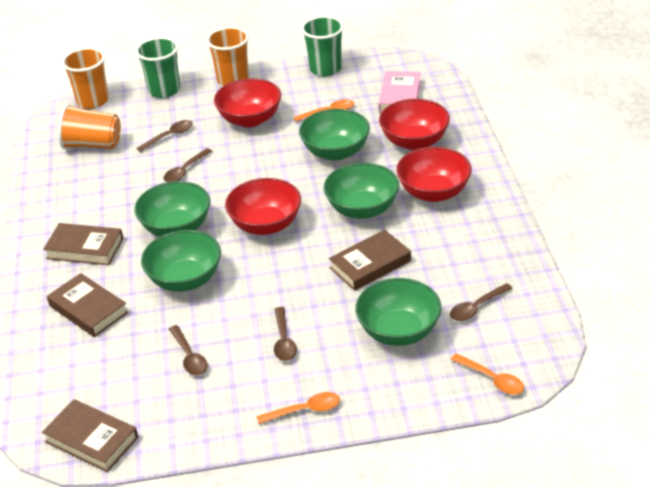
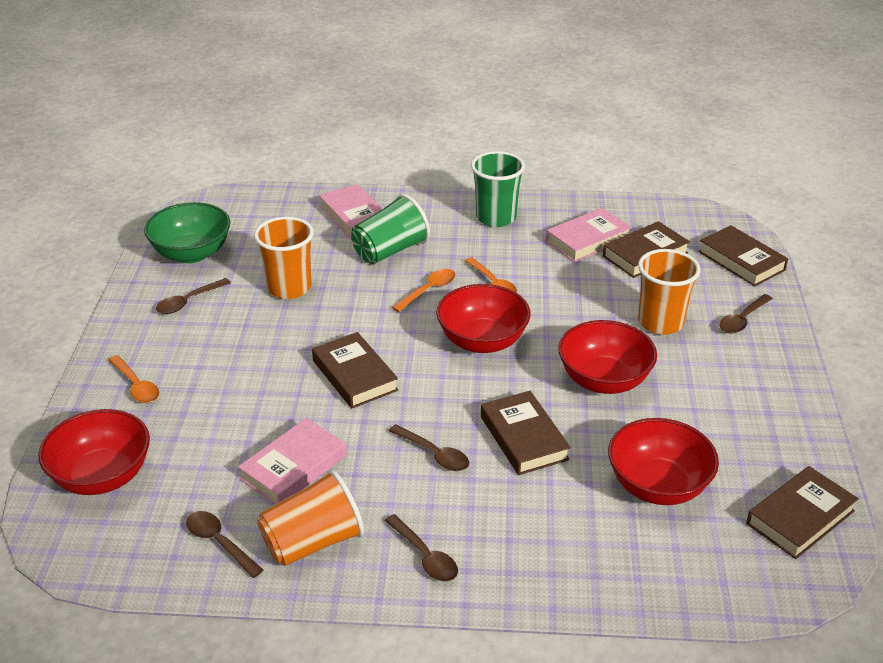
brown book: 4 -> 5
green bowl: 5 -> 1
pink book: 1 -> 3

